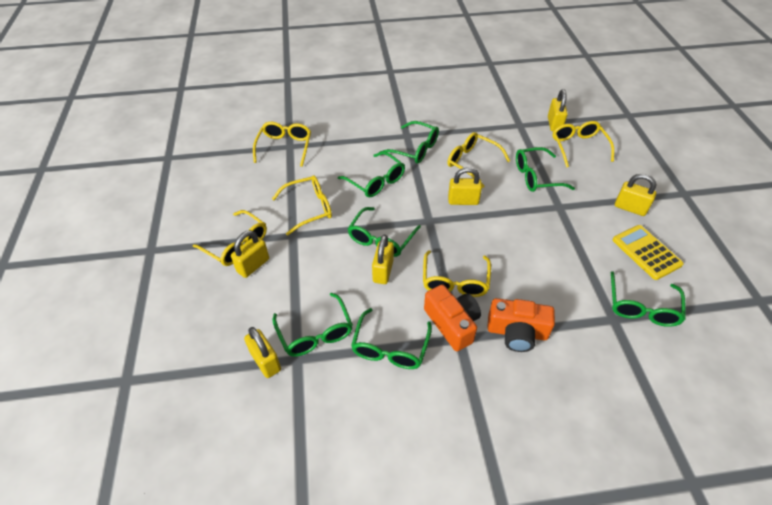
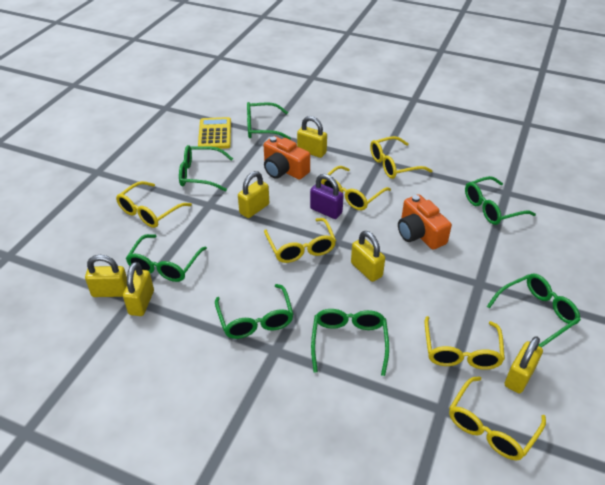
purple padlock: 0 -> 1

